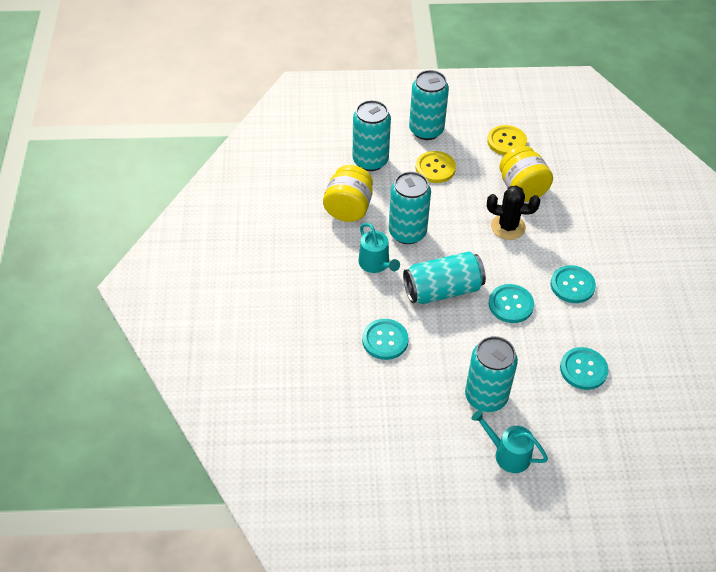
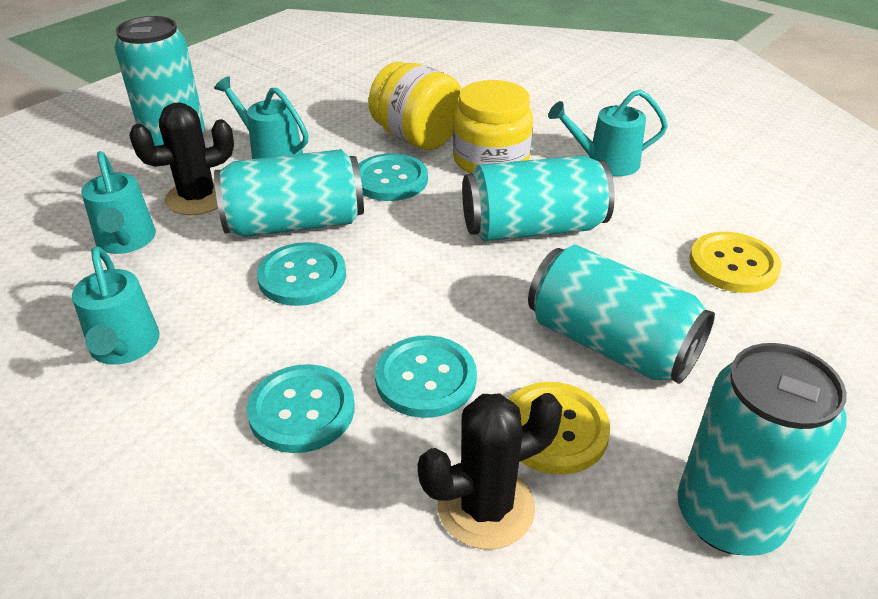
black cactus: 1 -> 2
turquoise watering can: 2 -> 4

